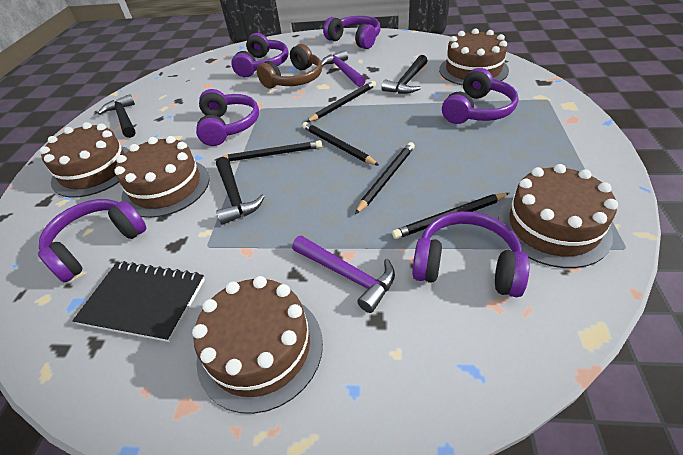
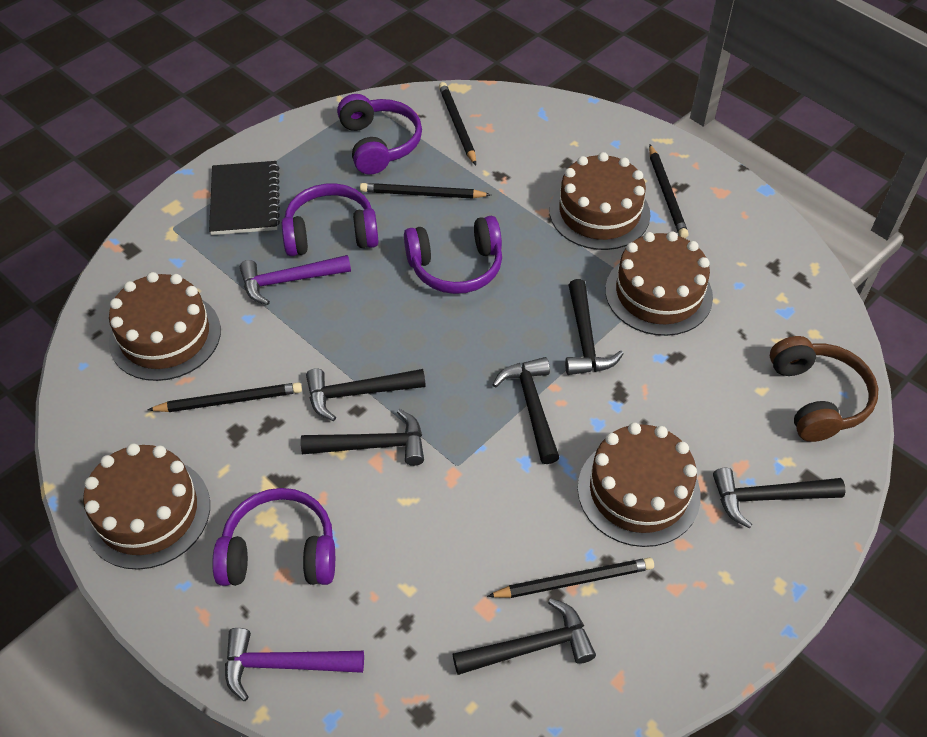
black hammer: 3 -> 6
purple headphones: 6 -> 4

